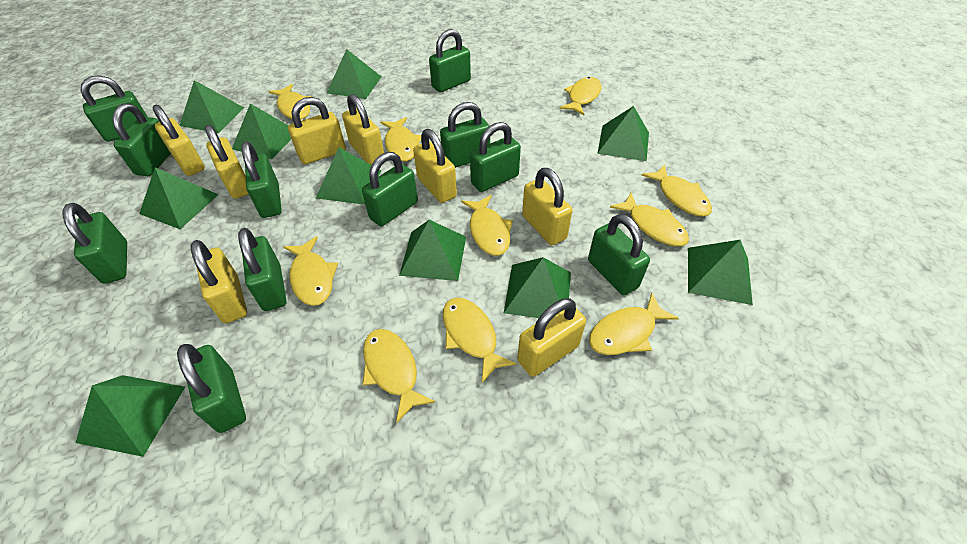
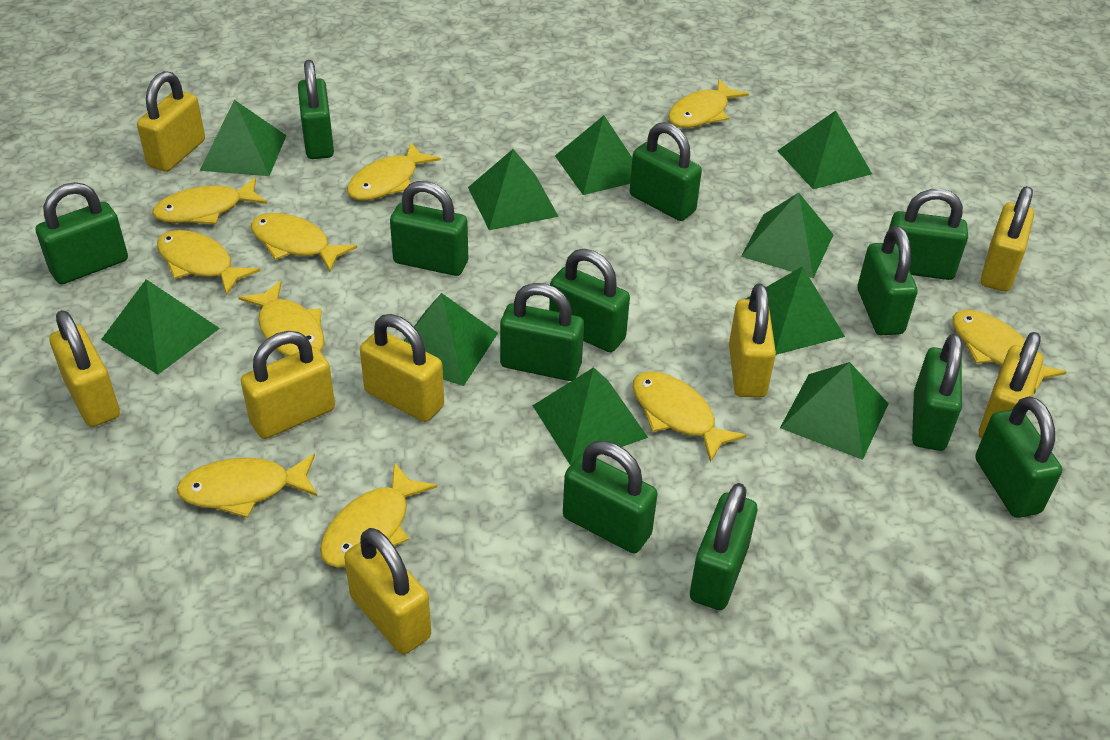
green padlock: 11 -> 12

